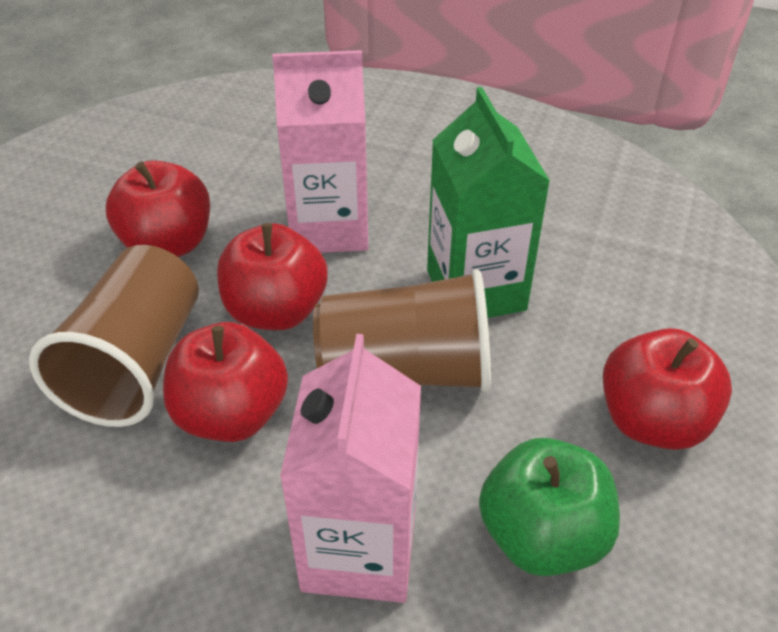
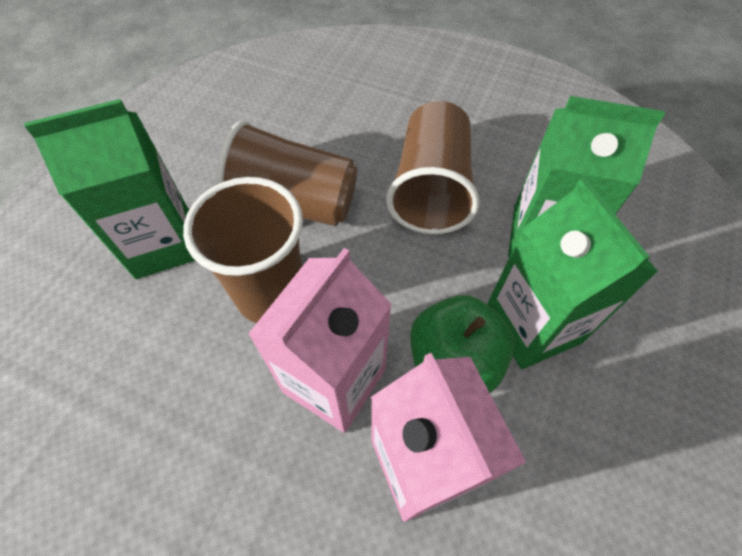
brown cup: 2 -> 3
green carton: 1 -> 3
red apple: 4 -> 0

